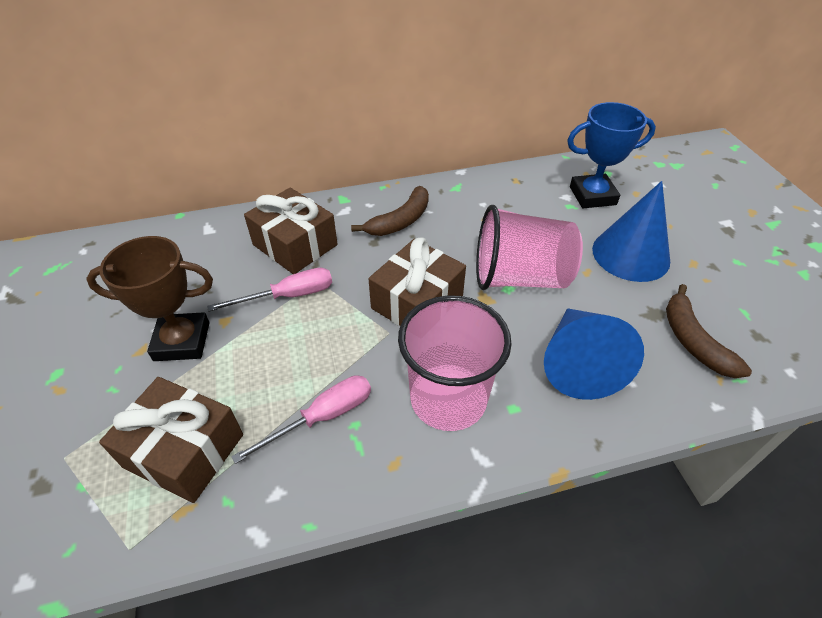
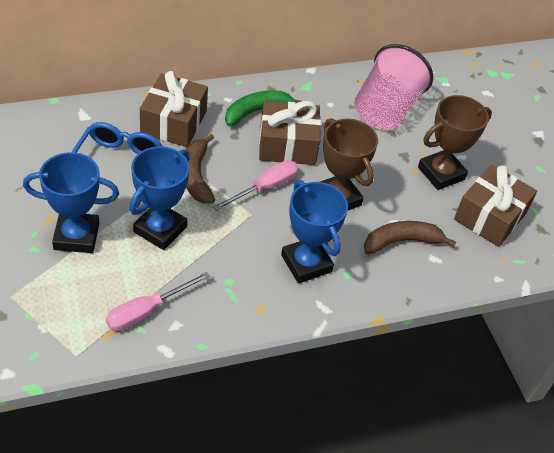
blue cone: 2 -> 0
blue glasses: 0 -> 1
blue trophy: 1 -> 3
brown trophy: 1 -> 2
green banana: 0 -> 1
pink cup: 2 -> 1

